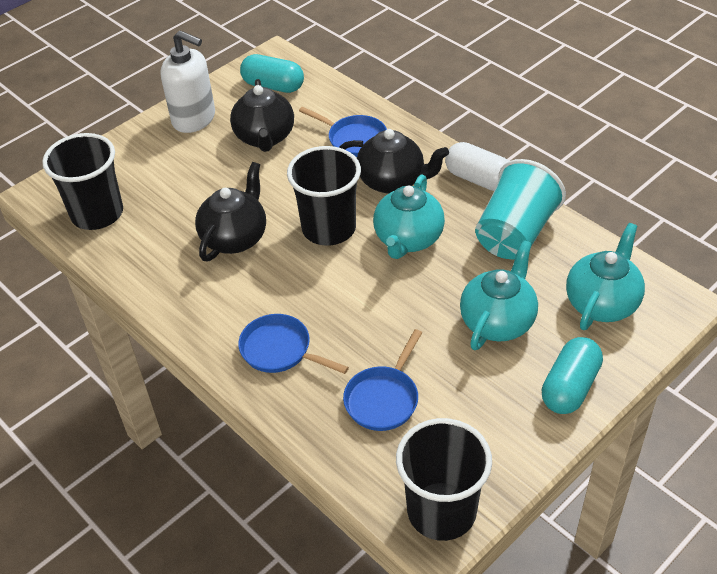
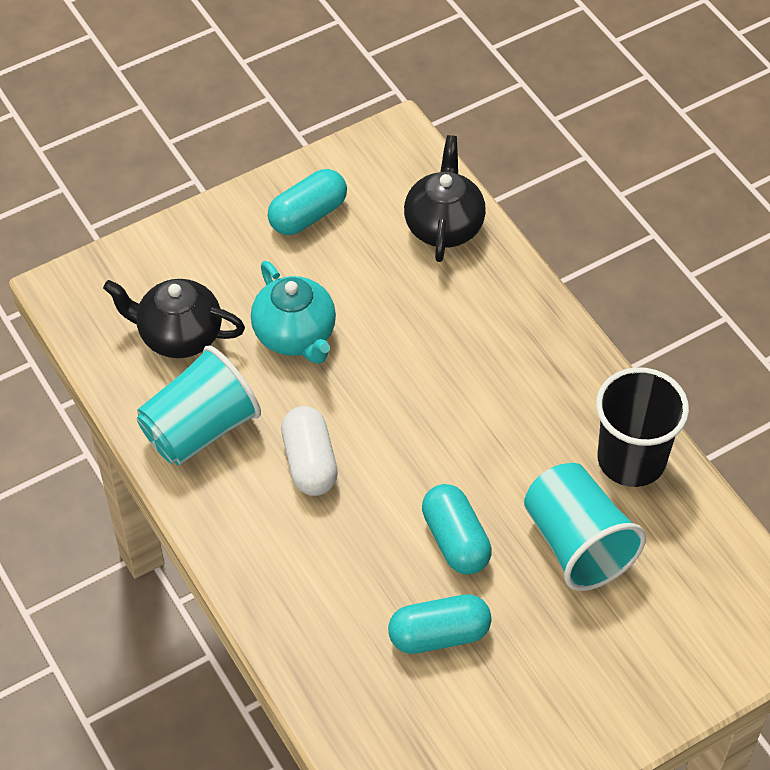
black cup: 3 -> 1
black teapot: 3 -> 2
blue pan: 3 -> 0
turquoise capsule: 2 -> 3
turquoise cup: 1 -> 2
turquoise teapot: 3 -> 1
white soap dispenser: 1 -> 0

